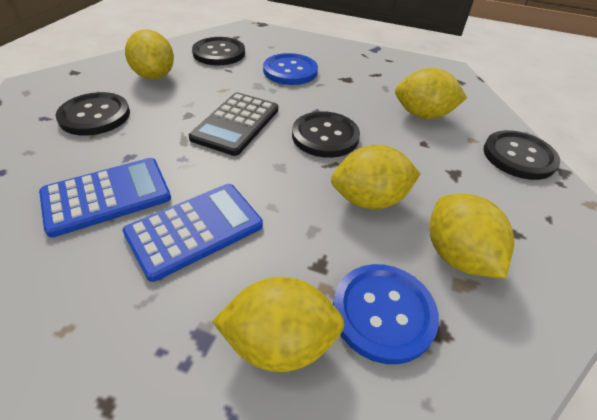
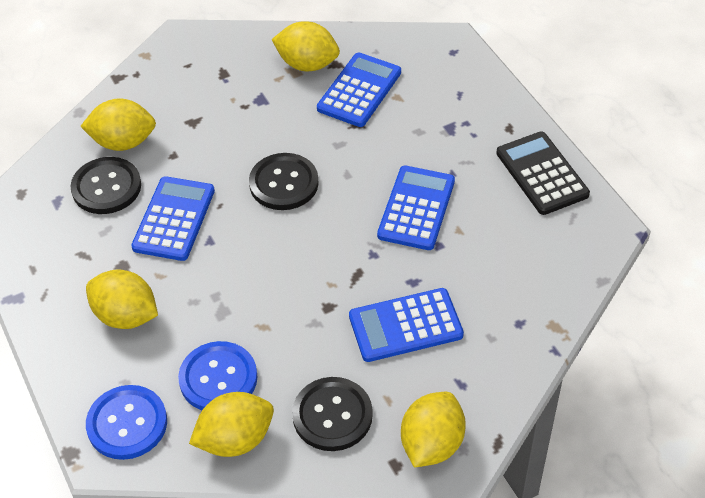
black button: 4 -> 3
blue calculator: 2 -> 4

